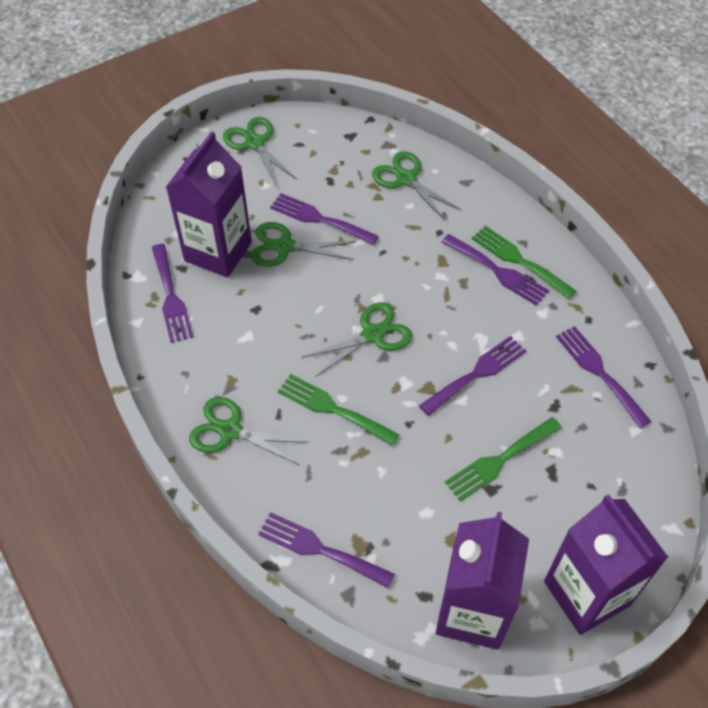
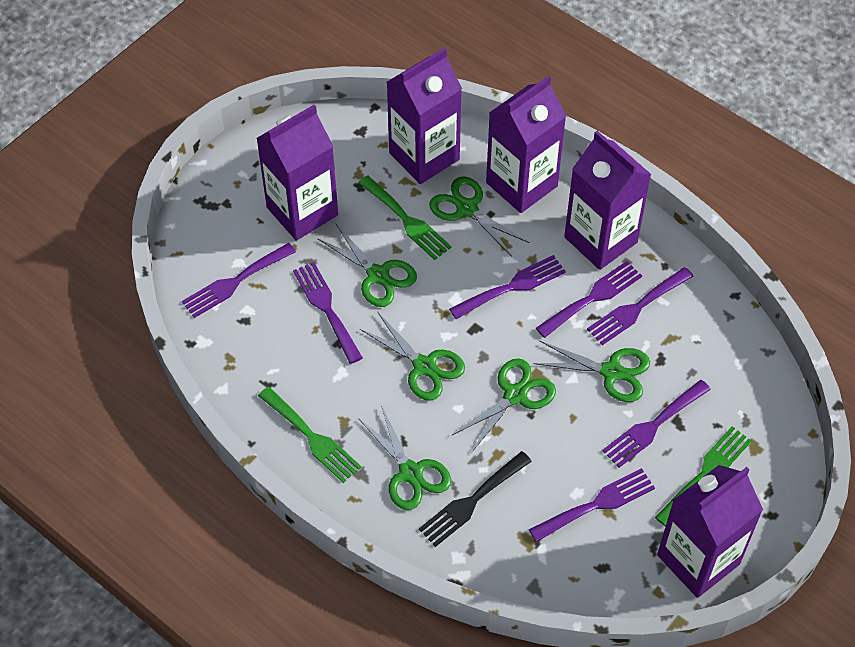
black fork: 0 -> 1
green scissors: 5 -> 6
purple carton: 3 -> 5
purple fork: 6 -> 7

